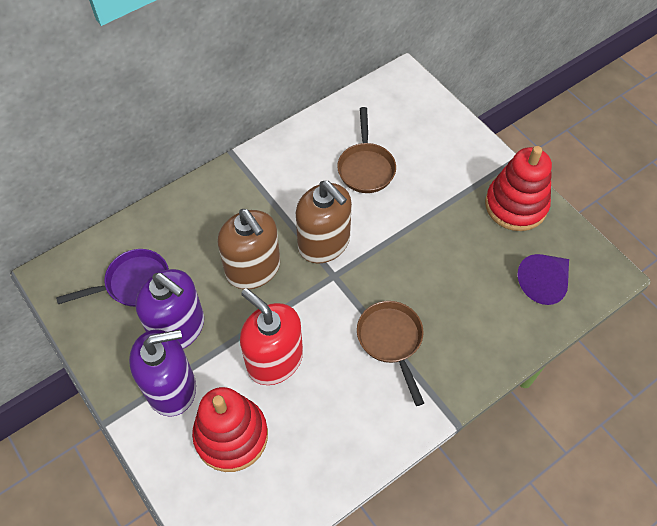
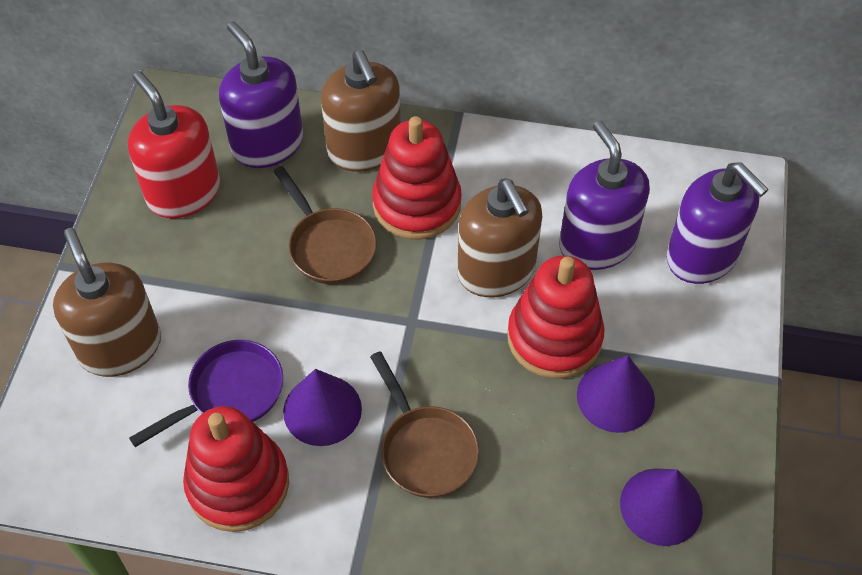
brown soap dispenser: 2 -> 3
purple cone: 1 -> 3
purple soap dispenser: 2 -> 3
red stacking toy: 2 -> 3

